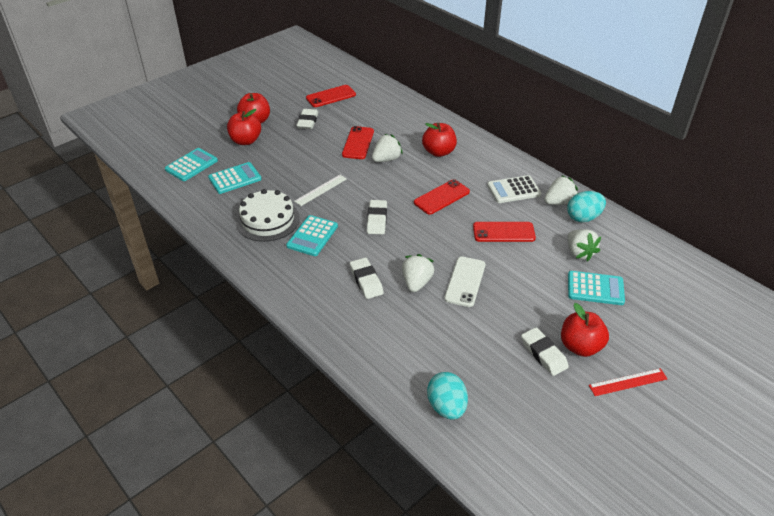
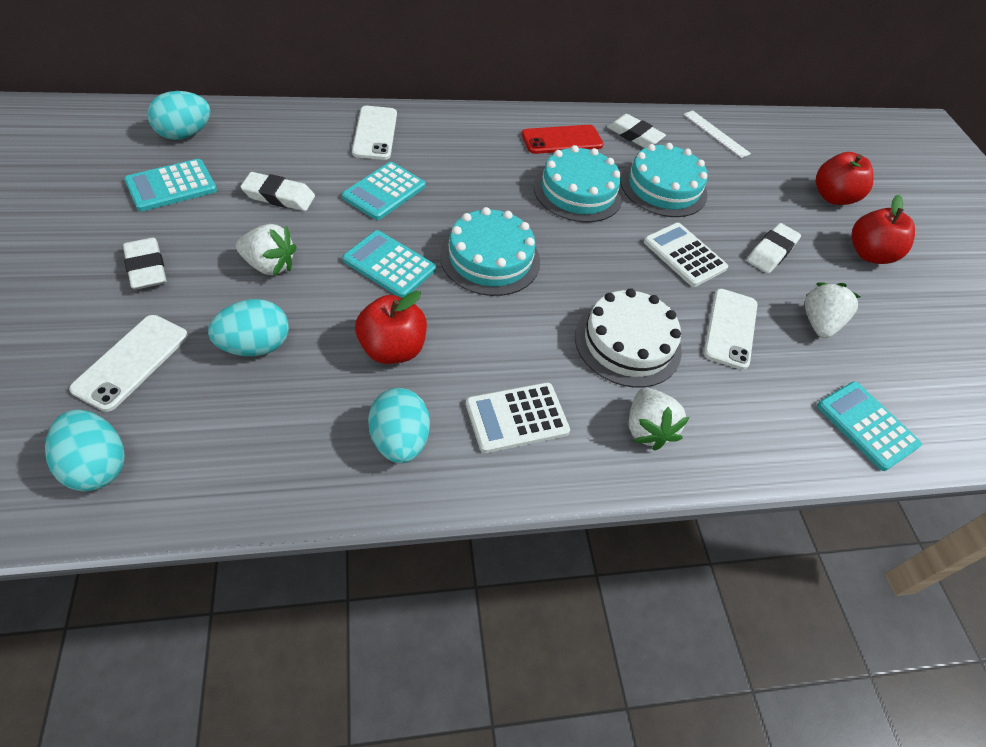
red apple: 4 -> 3
red phone: 4 -> 1
red ruler: 1 -> 0
turquoise cake: 0 -> 3
turquoise egg: 2 -> 4
white calculator: 1 -> 2
white phone: 1 -> 3
white strawberry: 4 -> 3

